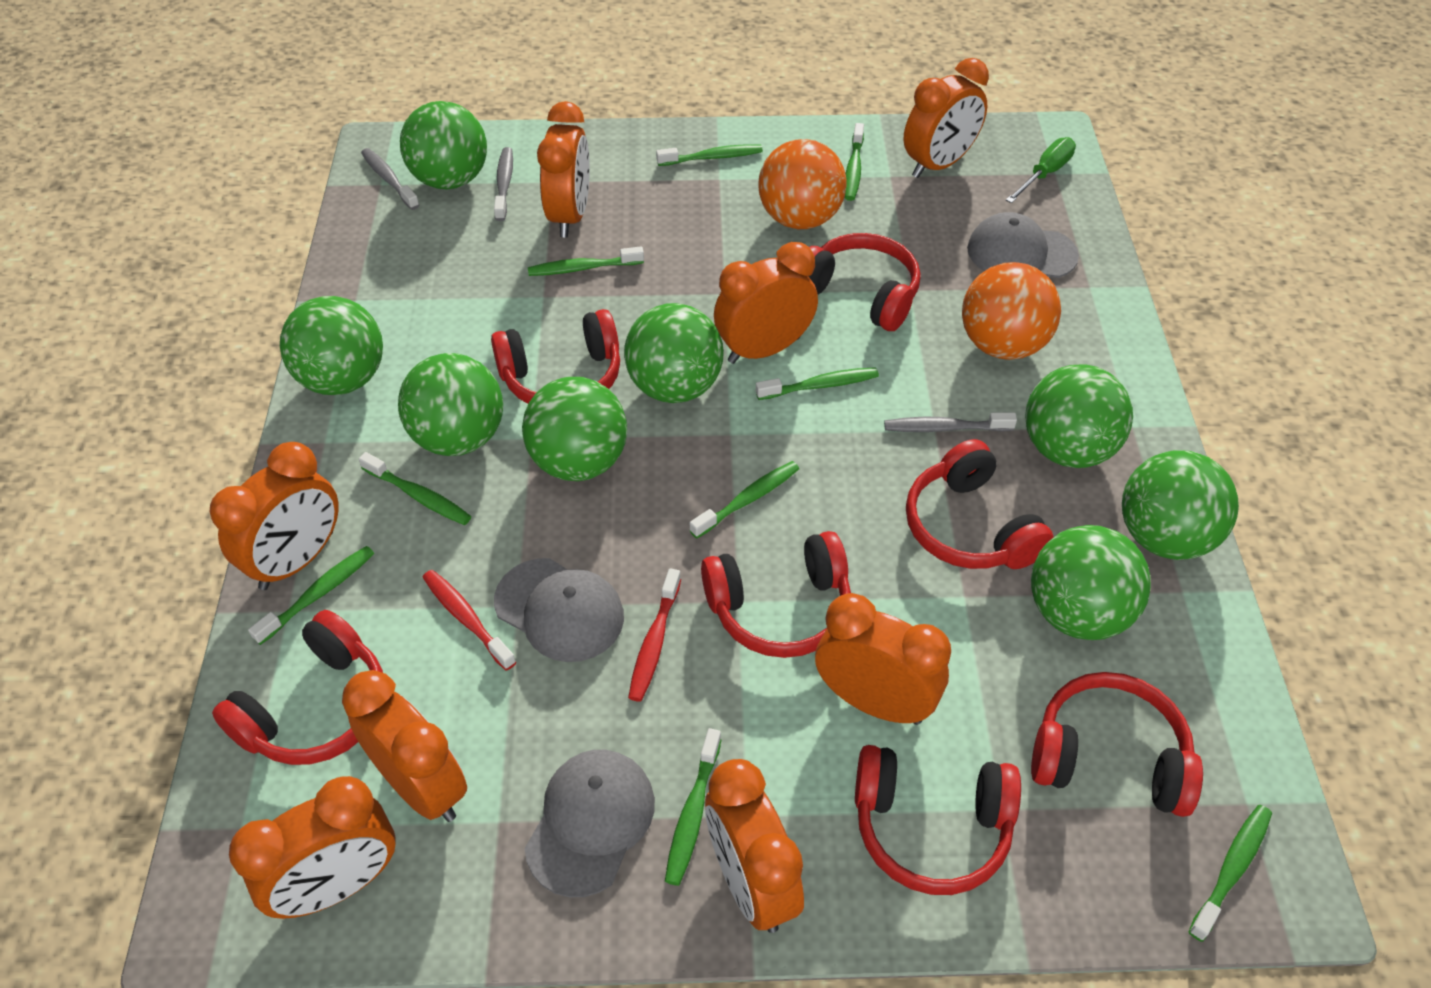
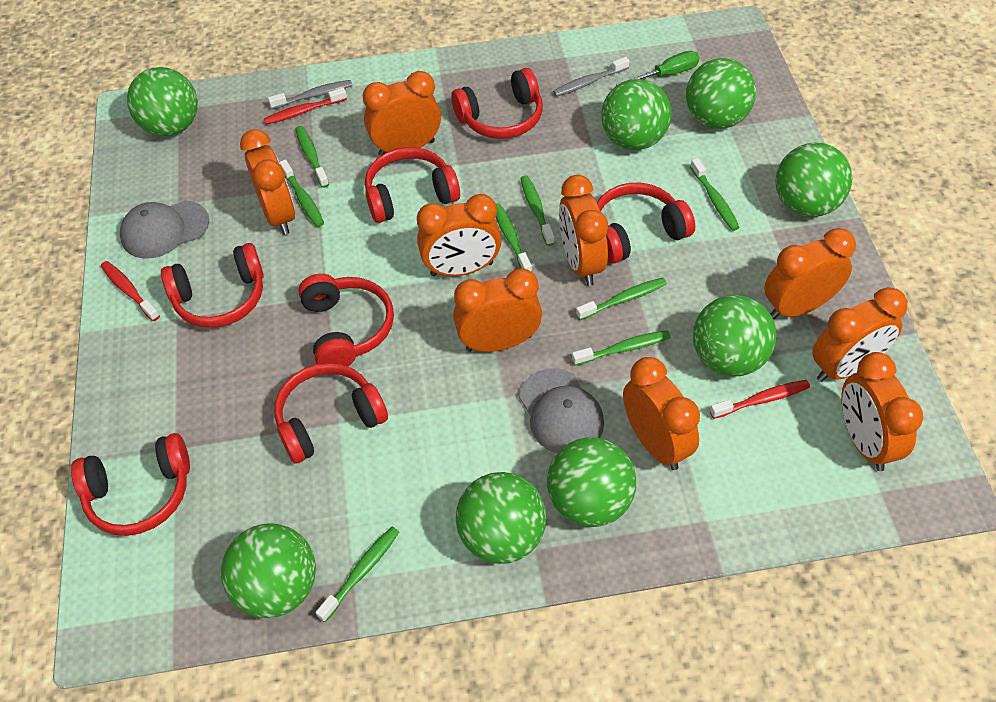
green toothbrush: 9 -> 8
grey cap: 3 -> 2
grey toothbrush: 3 -> 2
orange ball: 2 -> 0
orange clock: 8 -> 9
red toothbrush: 2 -> 3

